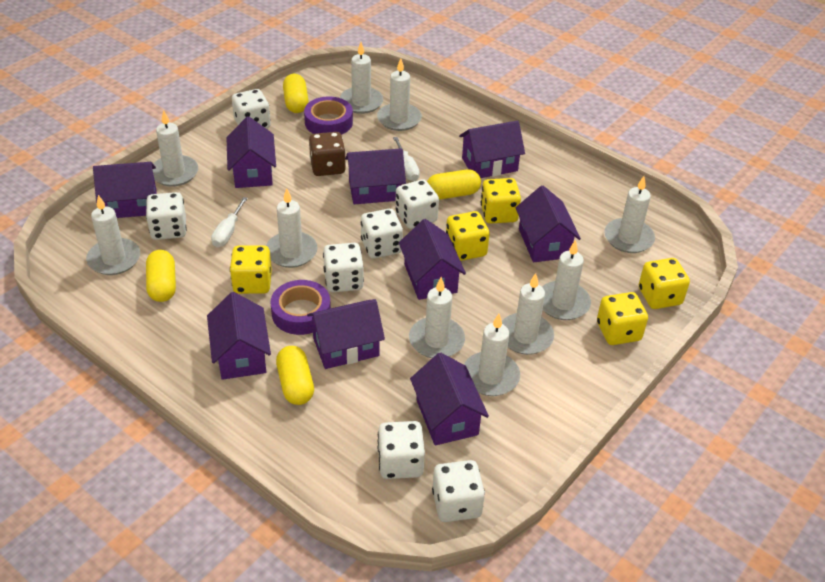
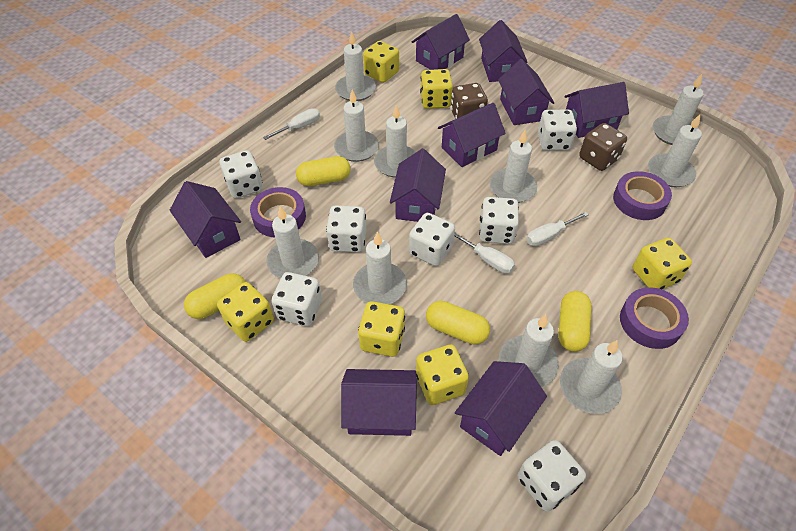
brown dice: 1 -> 2
purple tape: 2 -> 3
white screwdriver: 2 -> 3
yellow dice: 5 -> 6

